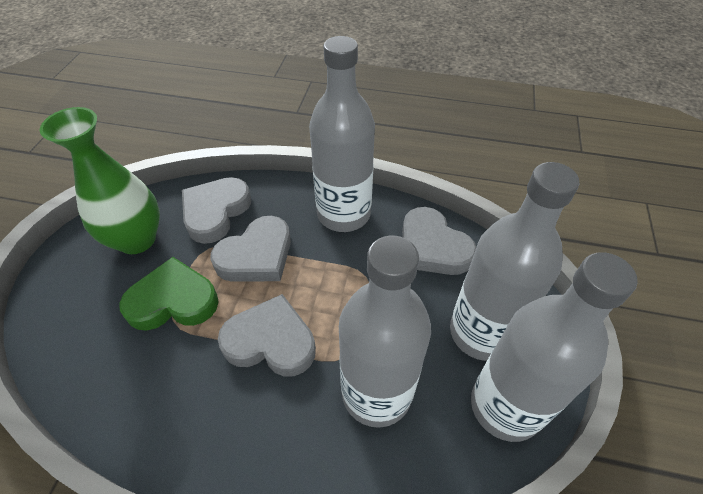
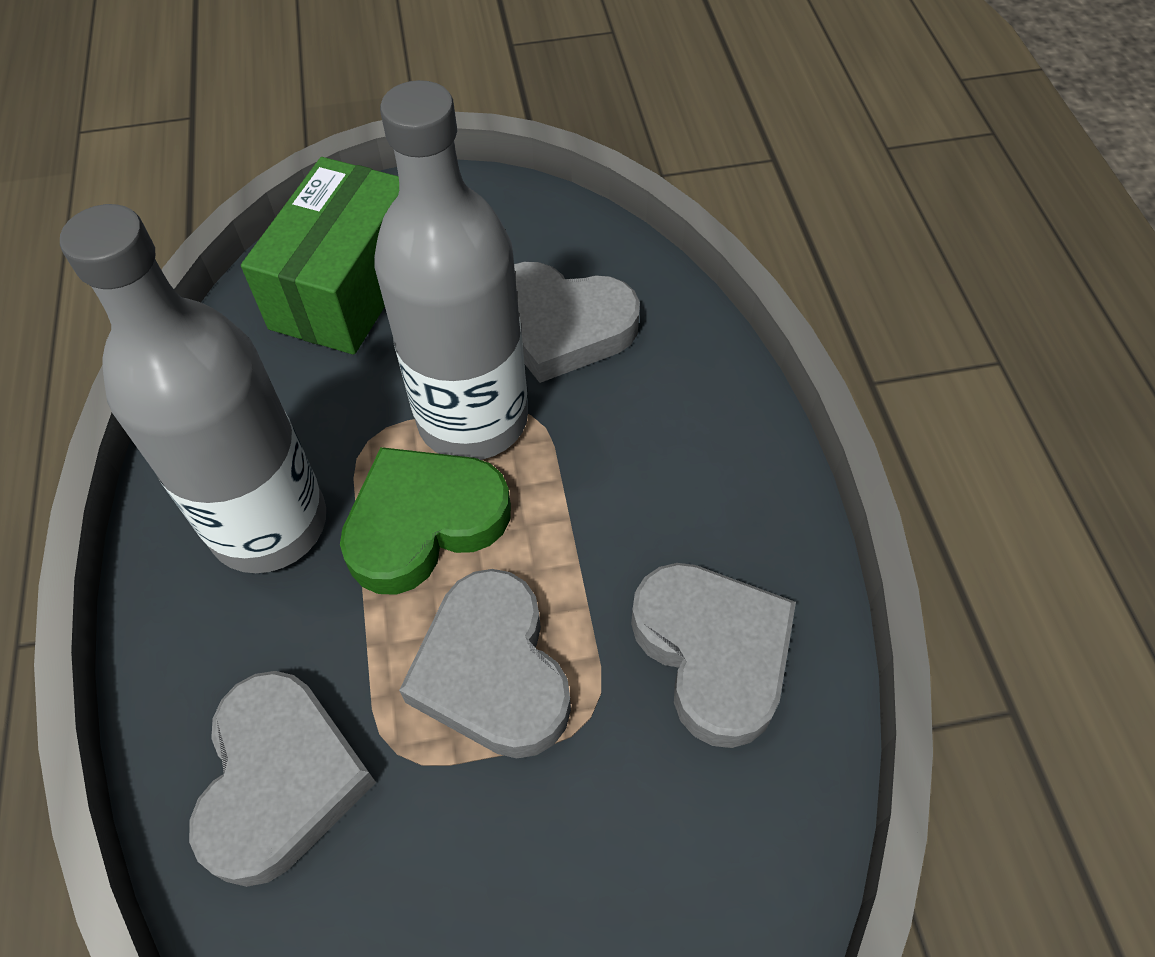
green box: 0 -> 1
green vase: 1 -> 0
grey bottle: 4 -> 2

